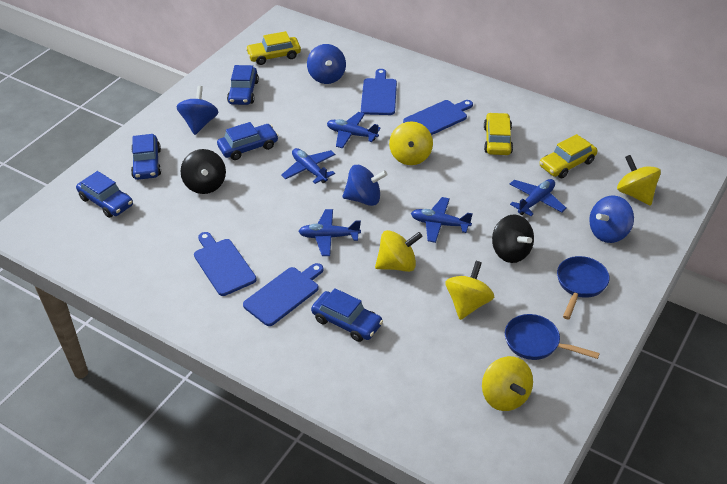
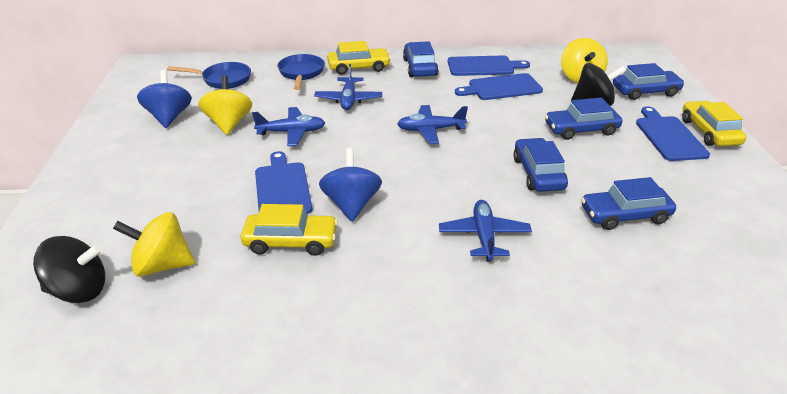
blue plane: 5 -> 4
blue spinning top: 4 -> 2
yellow spinning top: 5 -> 3

